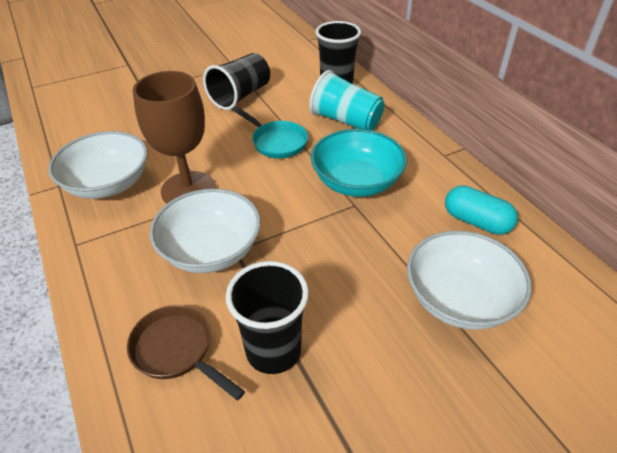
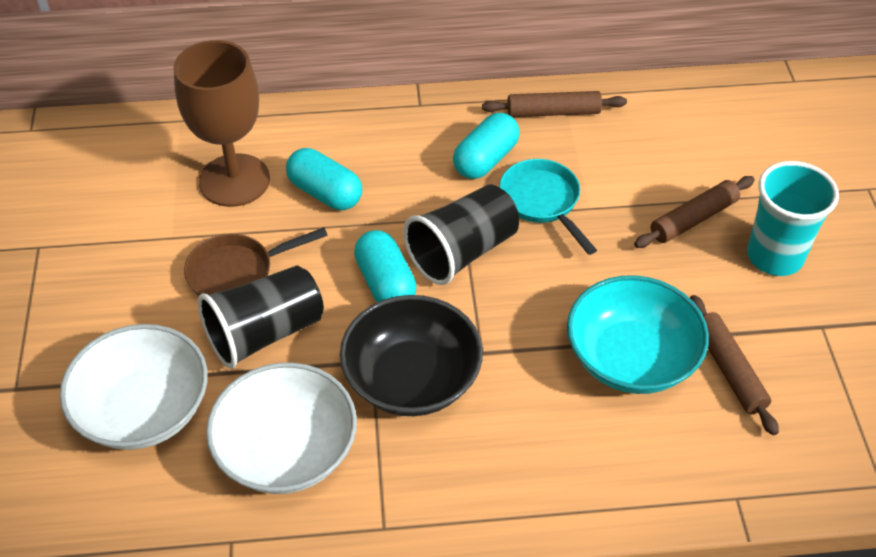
black bowl: 0 -> 1
black cup: 3 -> 2
brown rolling pin: 0 -> 3
turquoise capsule: 1 -> 3
white bowl: 3 -> 2

